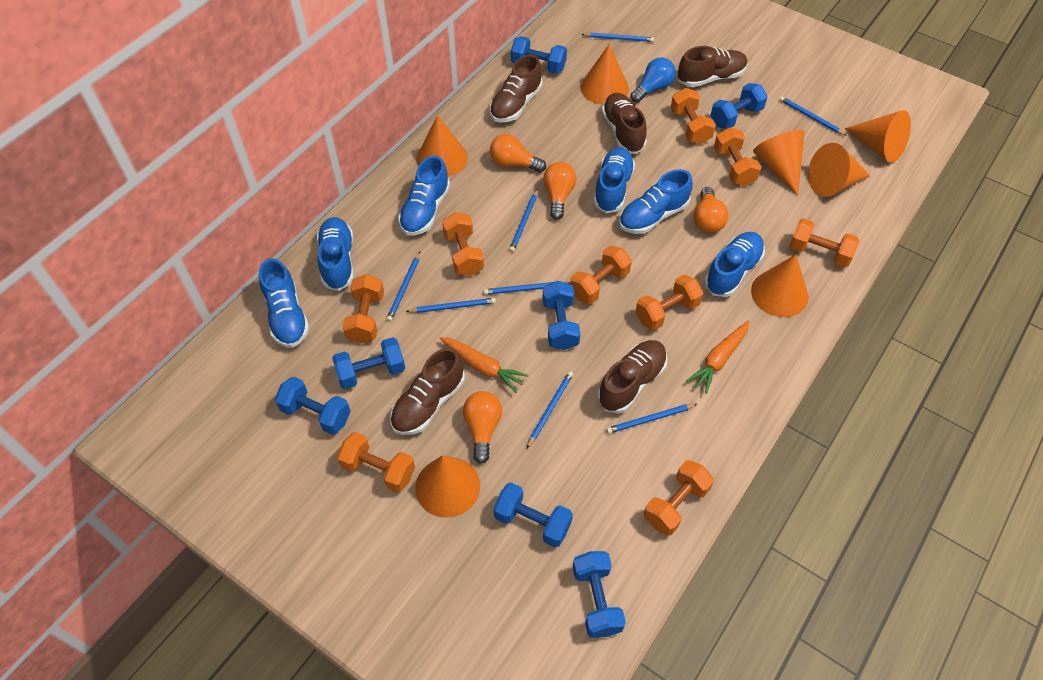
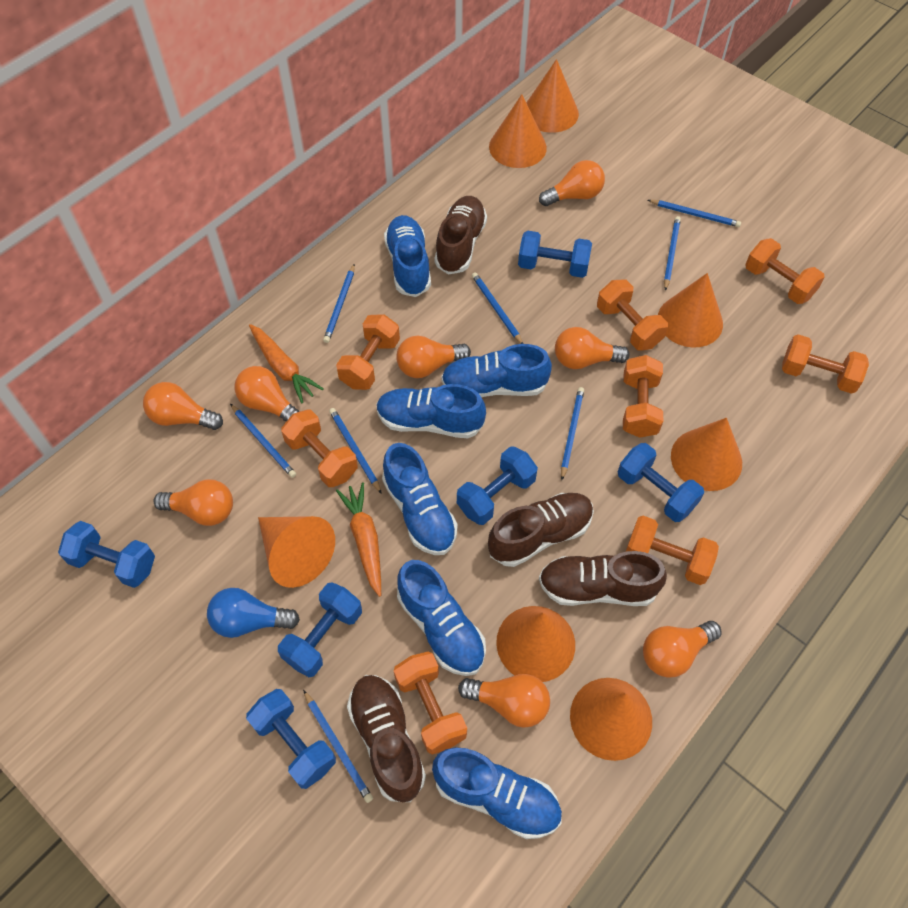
blue dumbbell: 7 -> 6
brown shoe: 5 -> 4
orange dumbbell: 9 -> 8
orange light bulb: 4 -> 8

